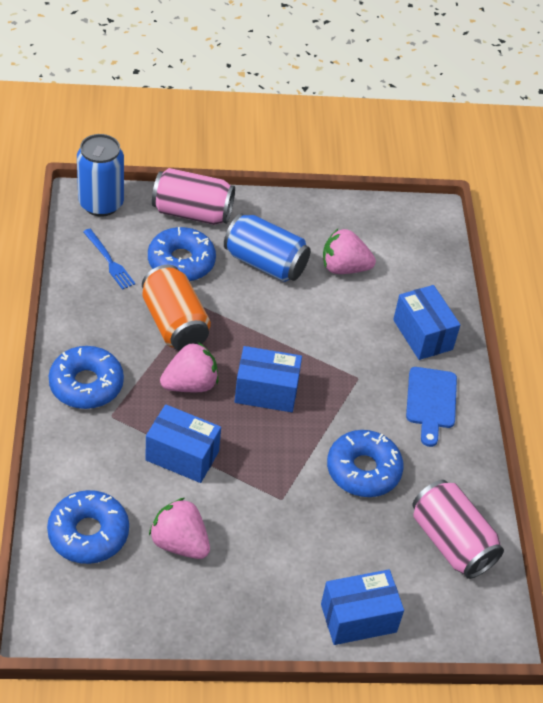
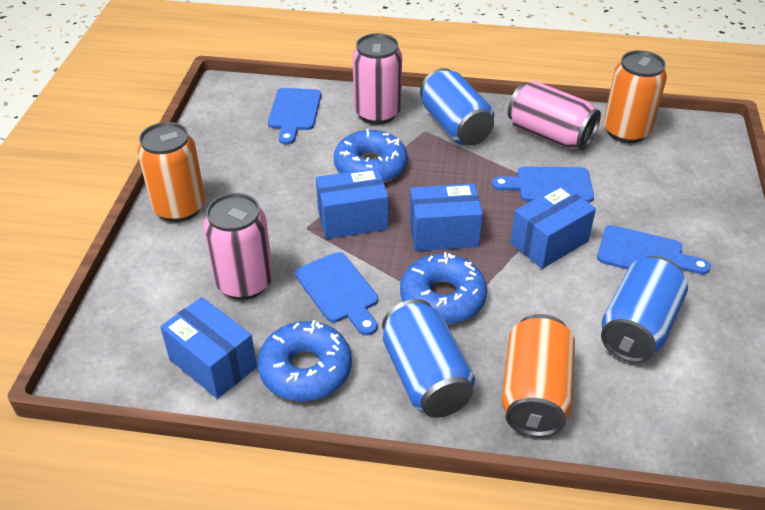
blue can: 2 -> 3
blue cutting board: 1 -> 4
blue donut: 4 -> 3
blue fork: 1 -> 0
orange can: 1 -> 3
pink can: 2 -> 3
pink strawberry: 3 -> 0

